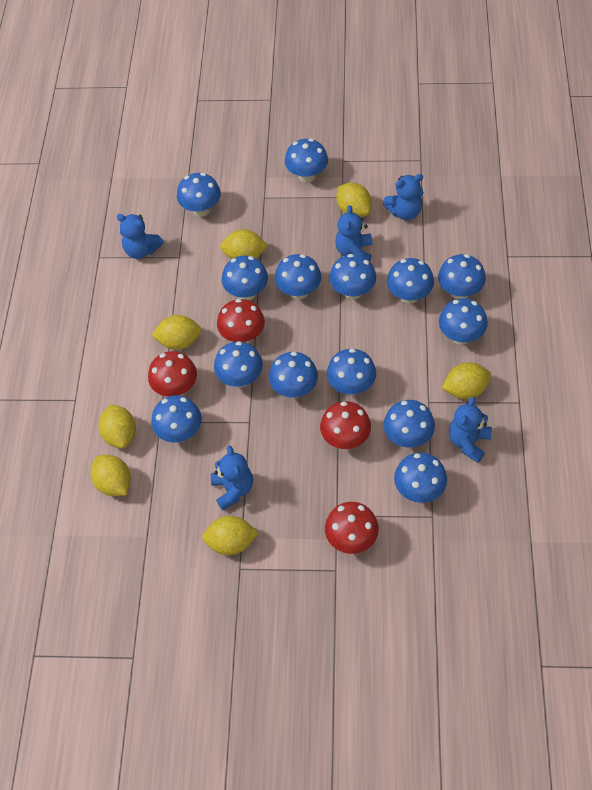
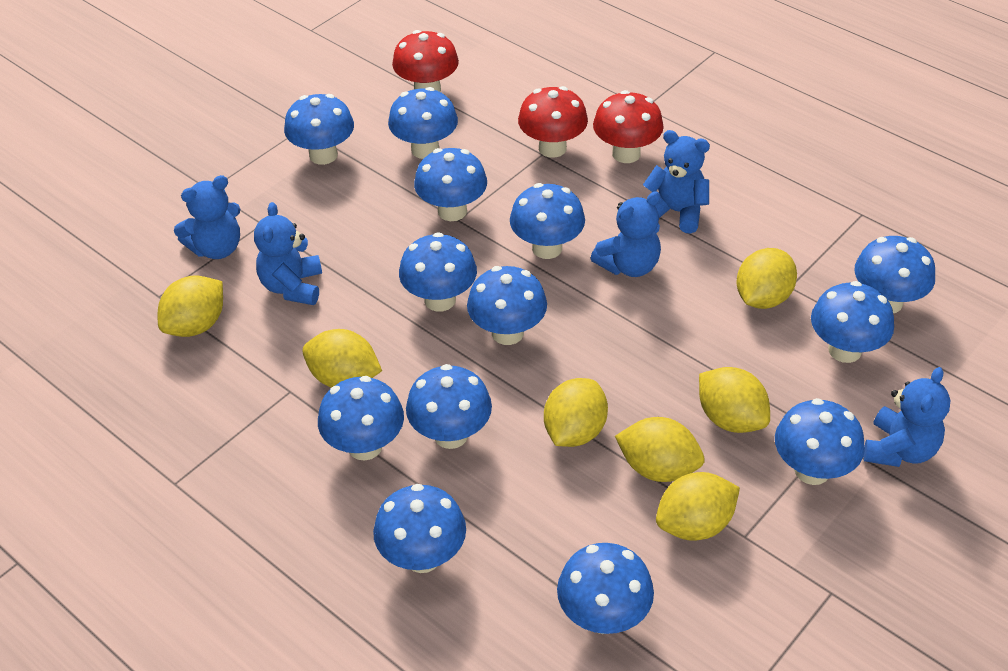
blue mushroom: 14 -> 13
red mushroom: 4 -> 3

